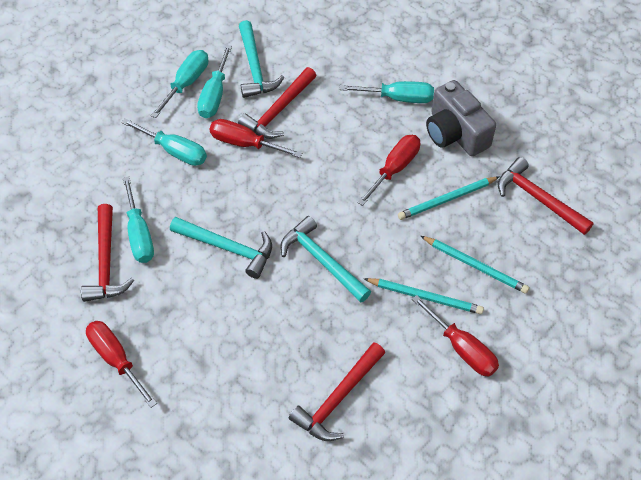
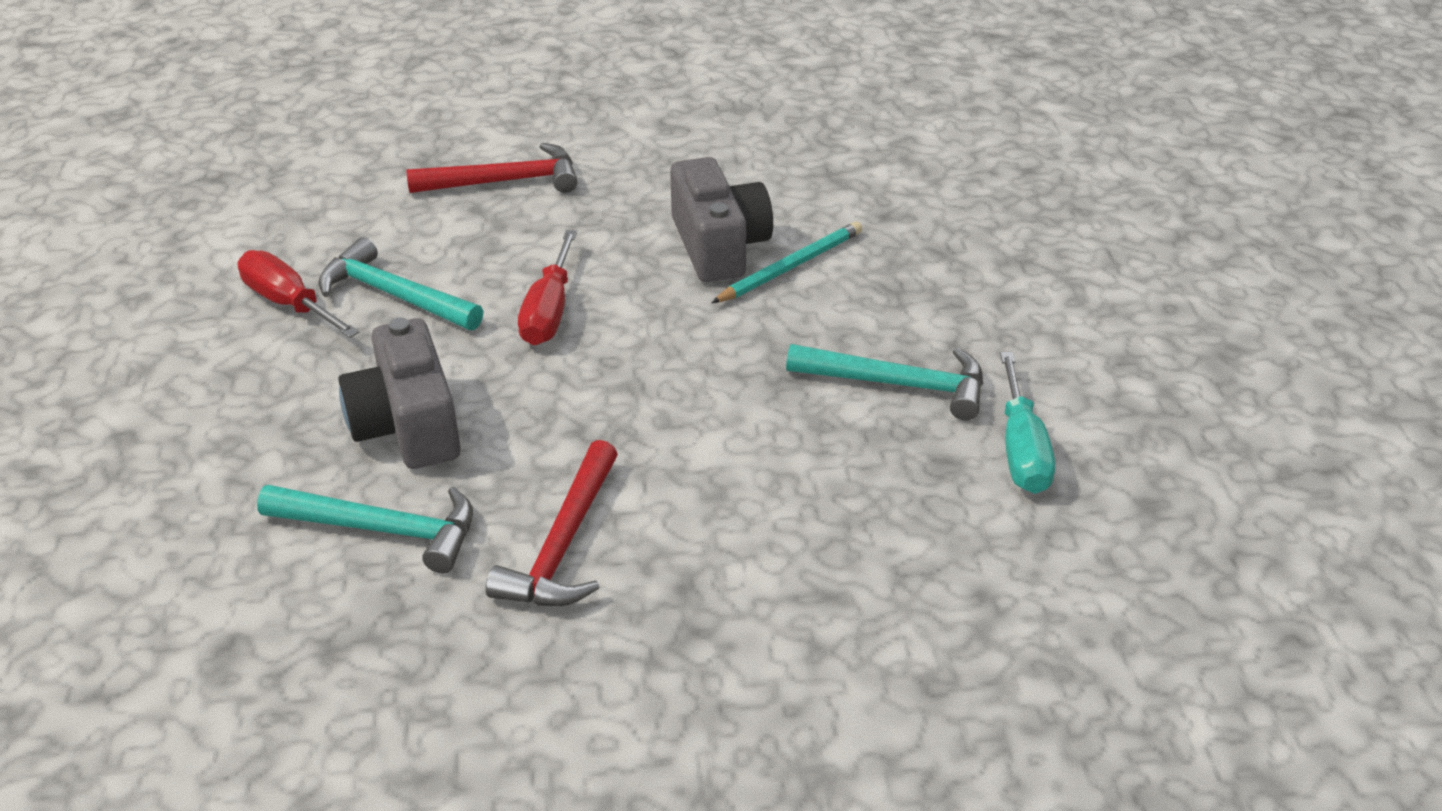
grey camera: 1 -> 2
red hammer: 4 -> 2
red screwdriver: 4 -> 2
turquoise pencil: 3 -> 1
turquoise screwdriver: 5 -> 1

